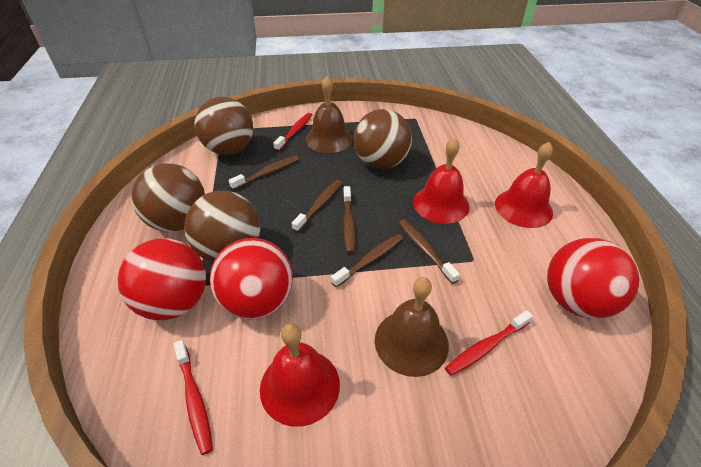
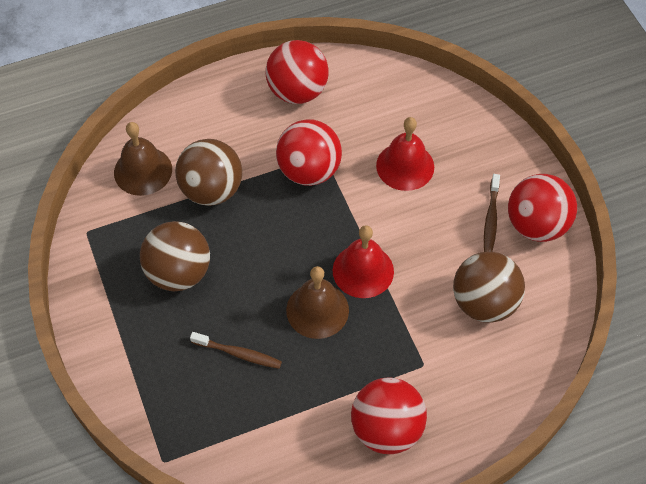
brown ball: 4 -> 3
brown toothbrush: 5 -> 2
red ball: 3 -> 4
red bell: 3 -> 2
red toothbrush: 3 -> 0

